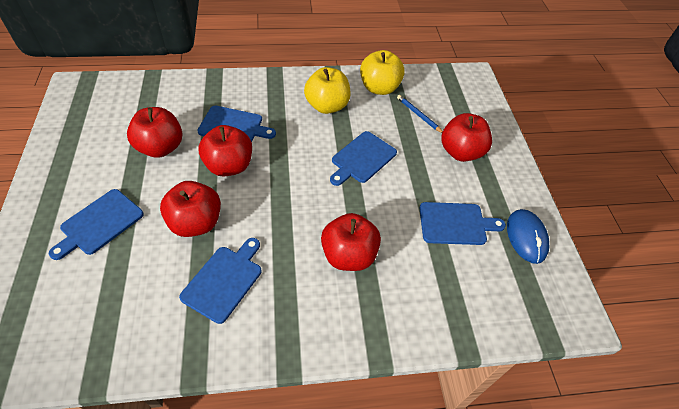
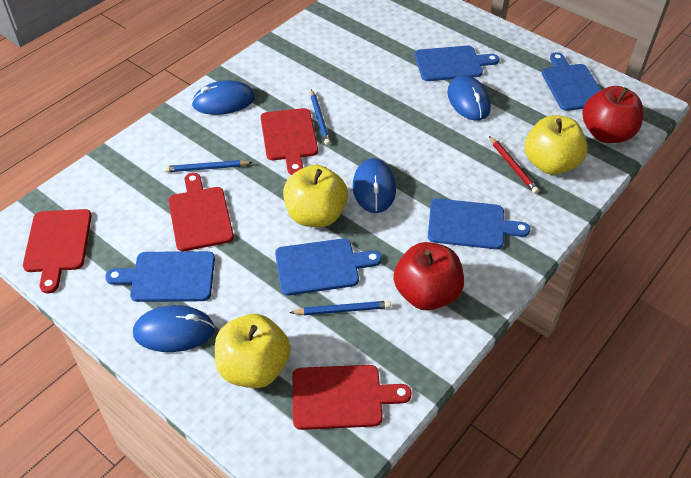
blue mouse: 1 -> 4
blue pencil: 1 -> 3
red apple: 5 -> 2
red cutting board: 0 -> 4
red pencil: 0 -> 1
yellow apple: 2 -> 3

